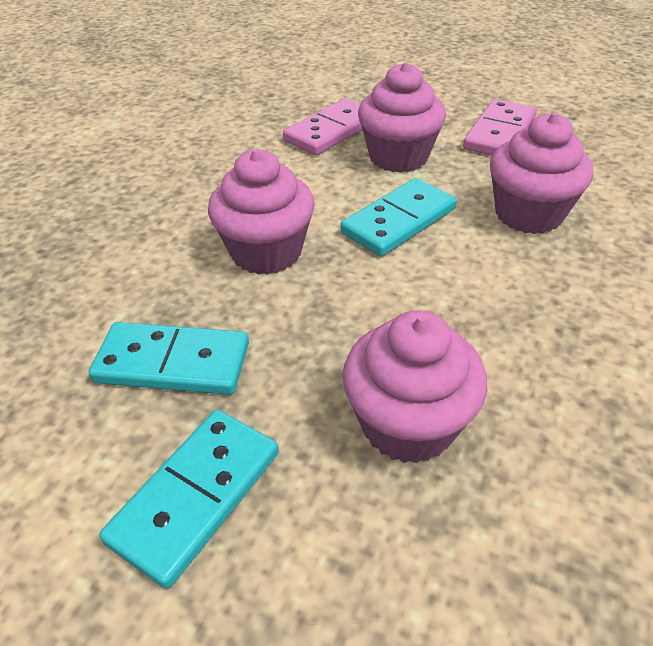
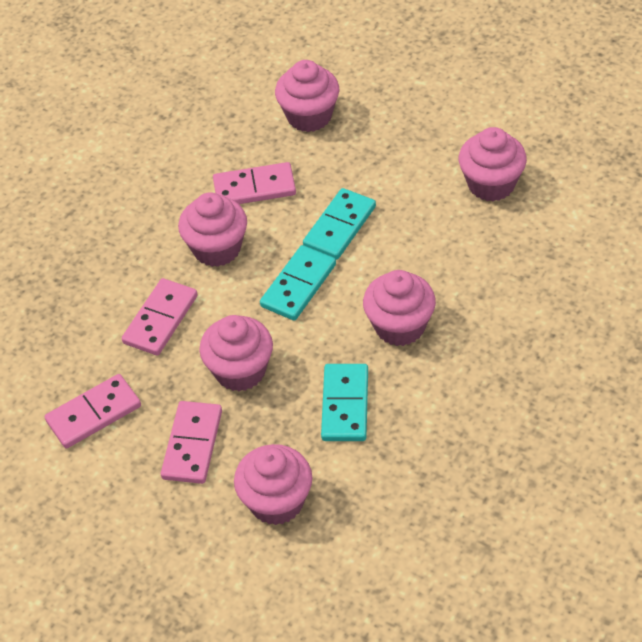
pink cupcake: 4 -> 6
pink domino: 2 -> 4

